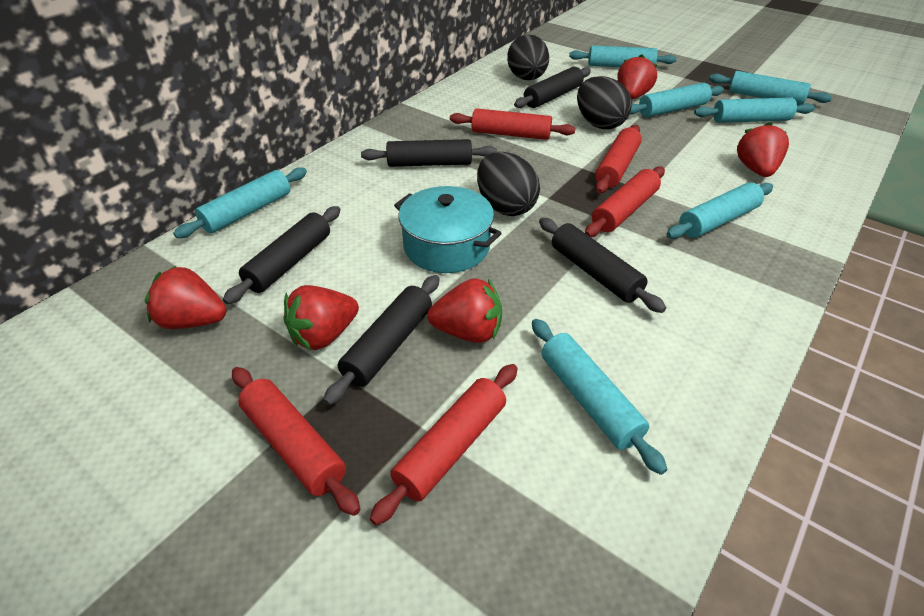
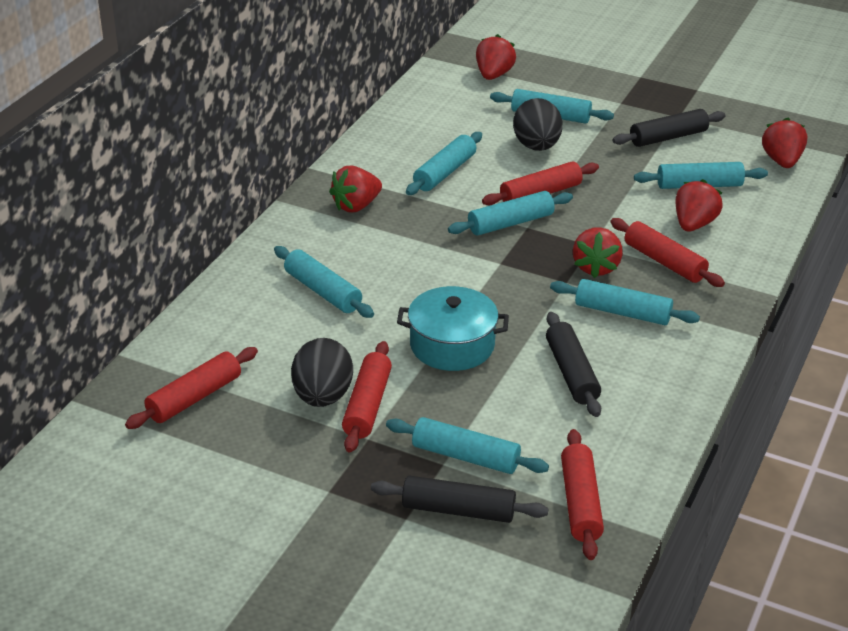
black egg: 3 -> 2
black rolling pin: 5 -> 3

